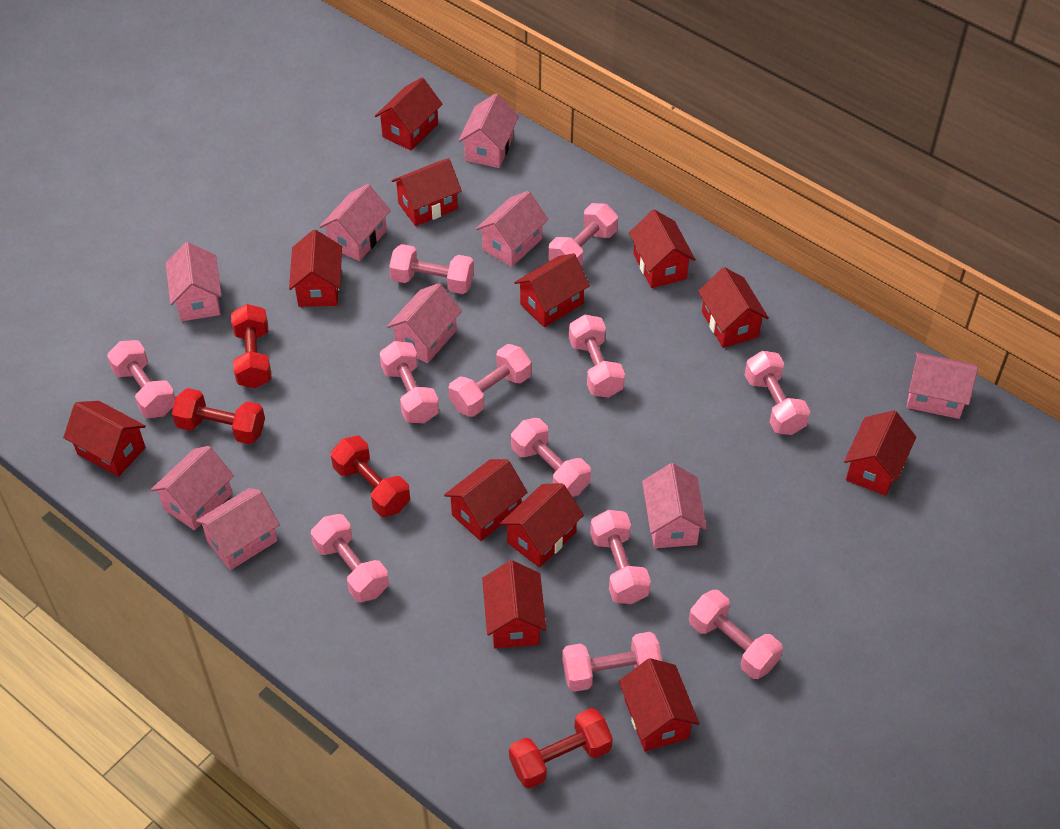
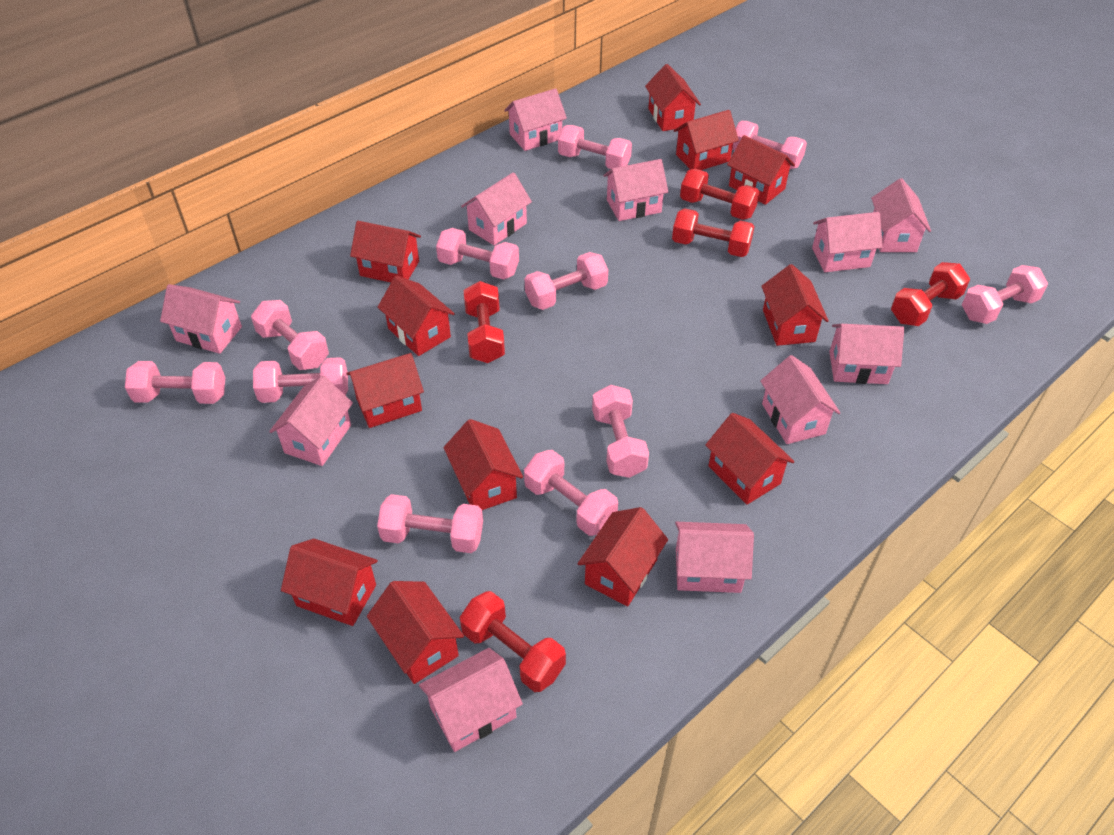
pink dumbbell: 12 -> 11
pink house: 9 -> 11
red dumbbell: 4 -> 5

